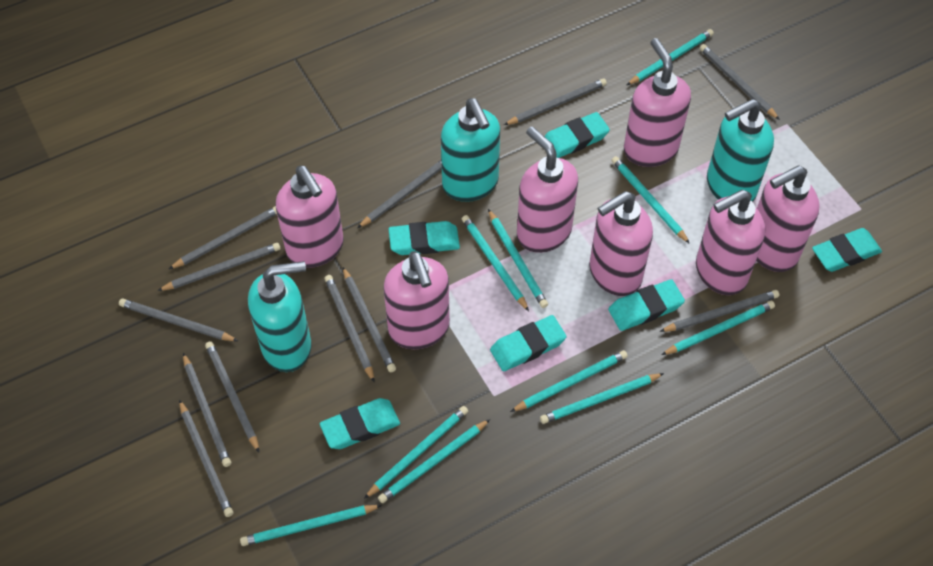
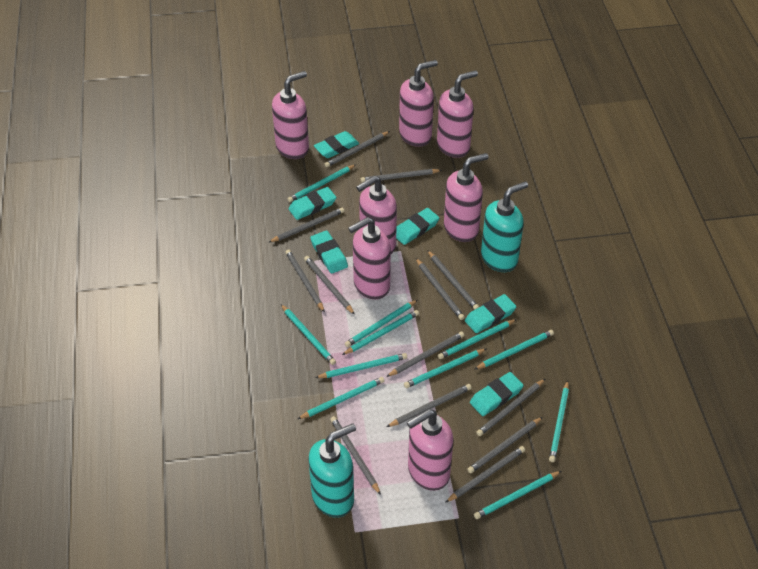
grey pencil: 12 -> 13
turquoise pencil: 10 -> 11
turquoise soap dispenser: 3 -> 2

